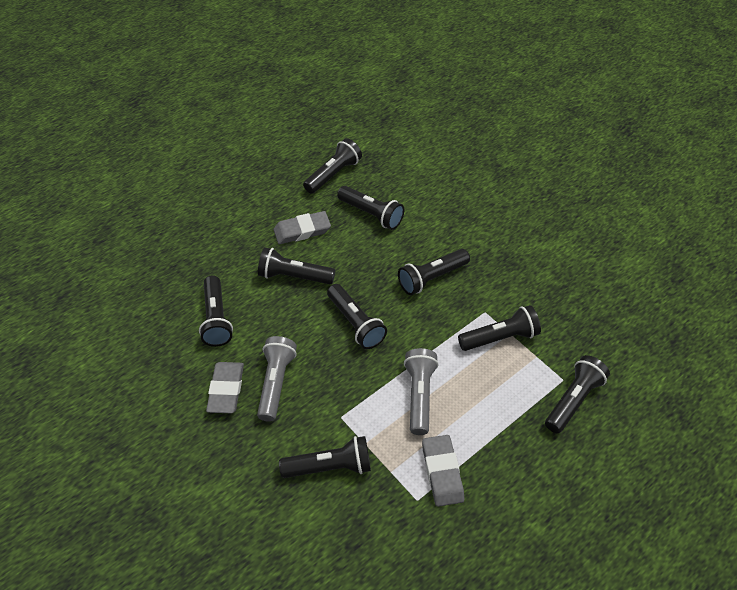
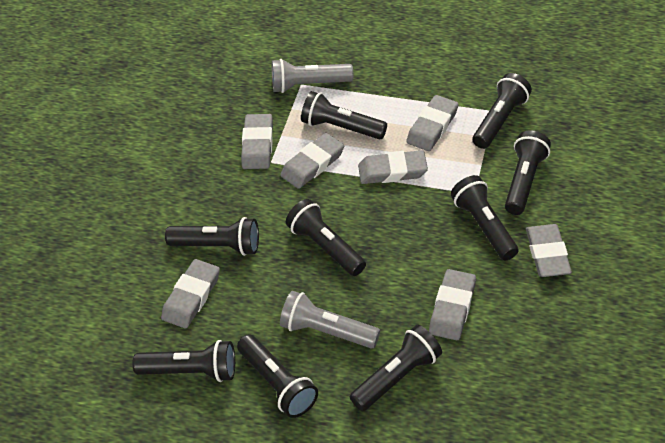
grey eraser: 3 -> 7

